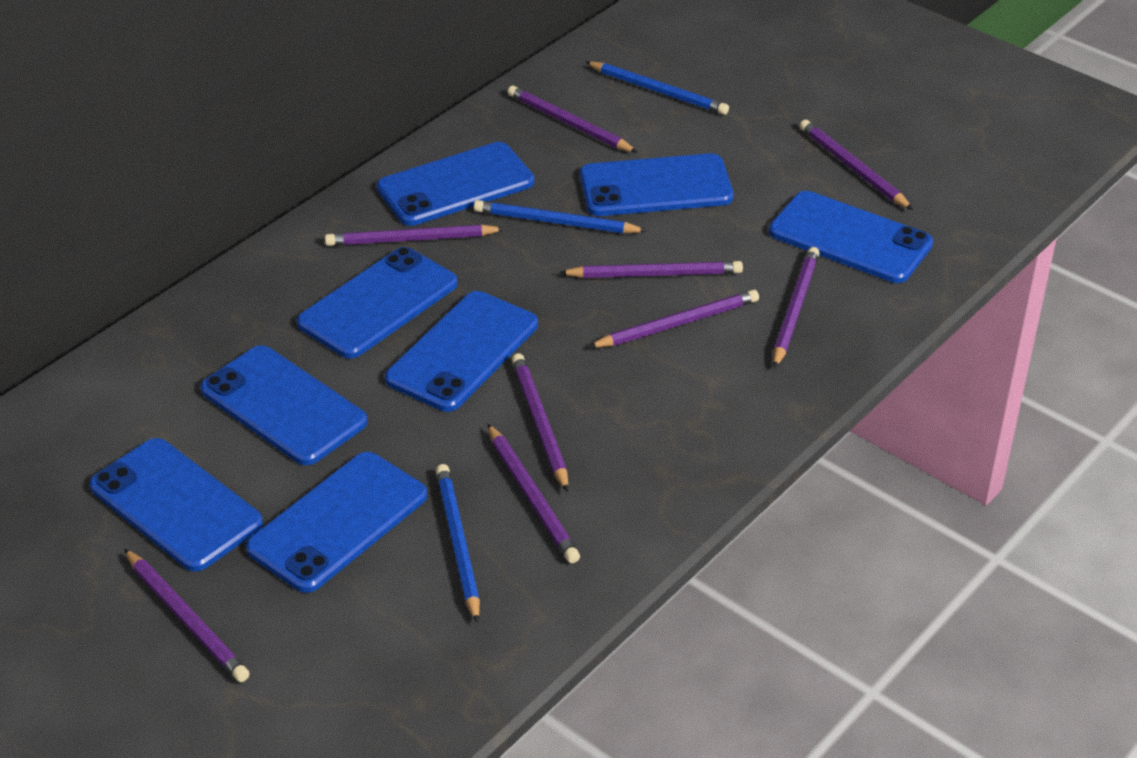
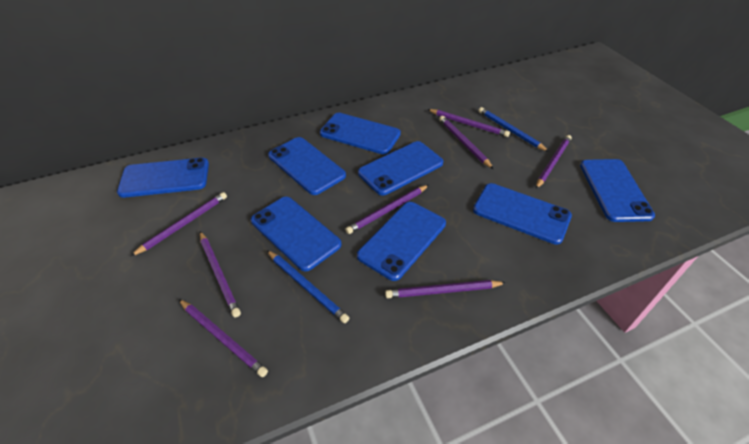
blue pencil: 3 -> 2
purple pencil: 9 -> 8

